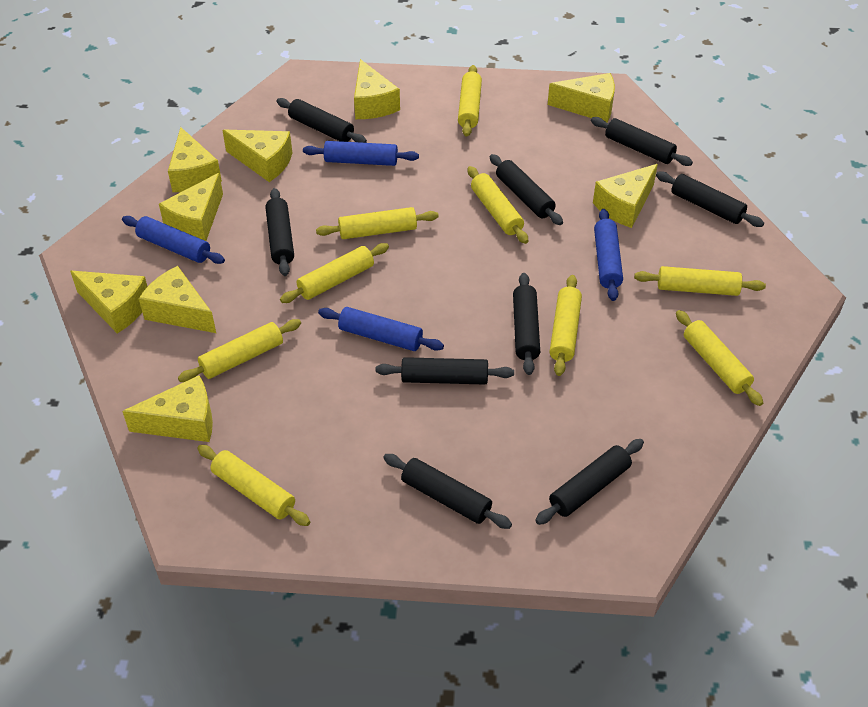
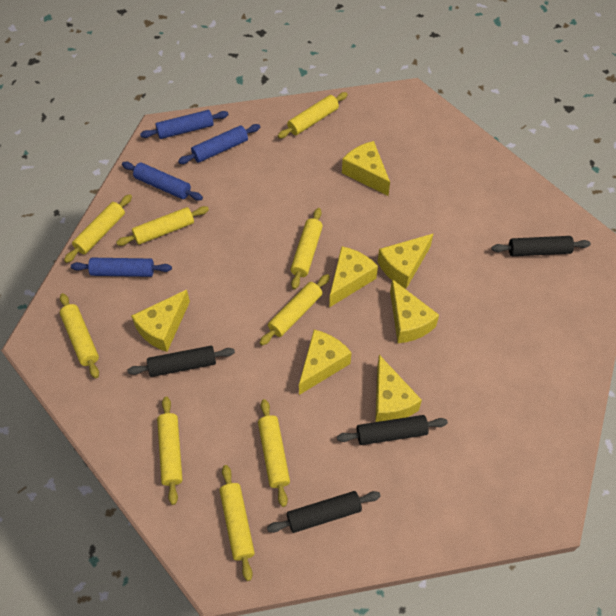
black rolling pin: 9 -> 4
yellow cheese: 9 -> 7

